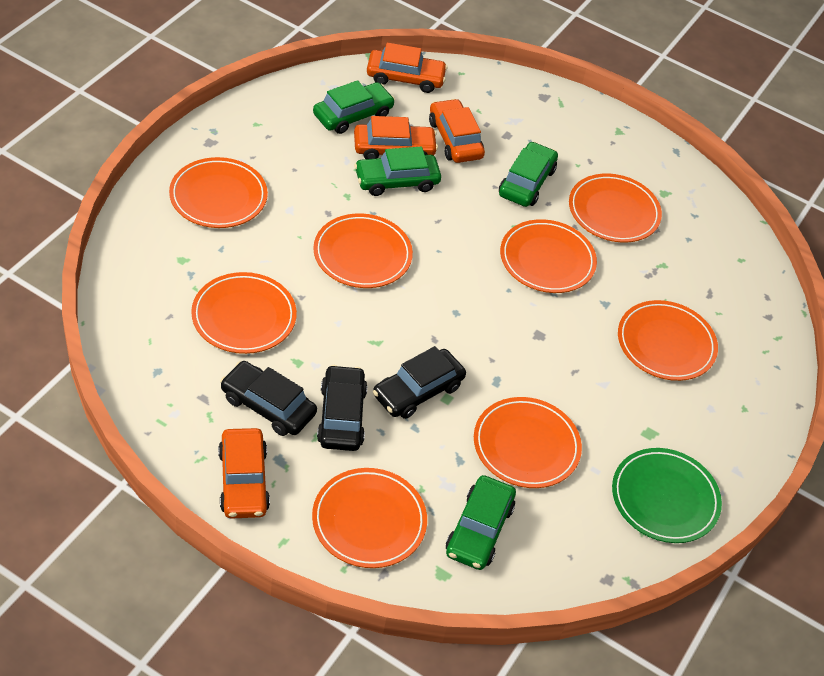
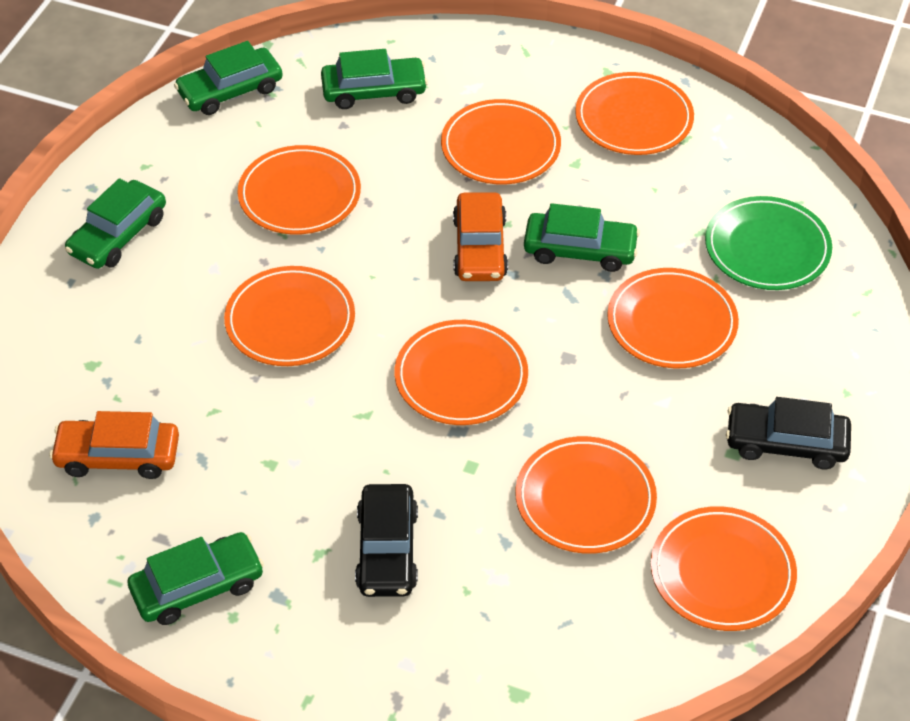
black car: 3 -> 2
green car: 4 -> 5
orange car: 4 -> 2

